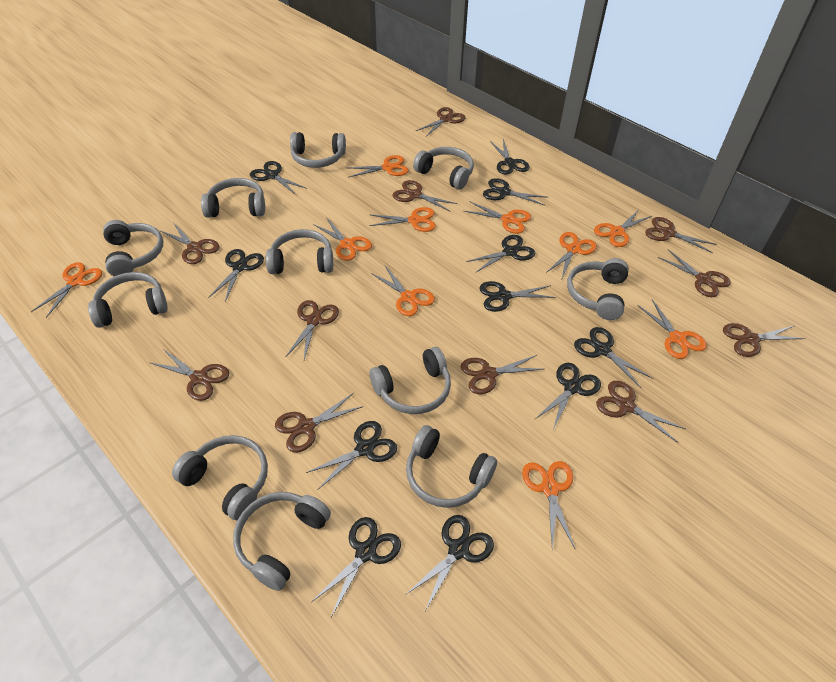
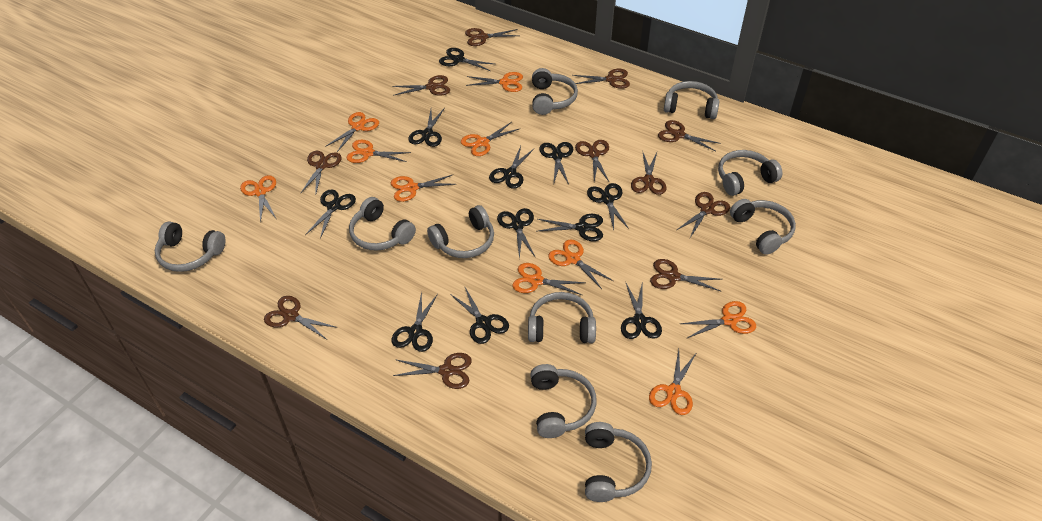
grey headphones: 11 -> 10

